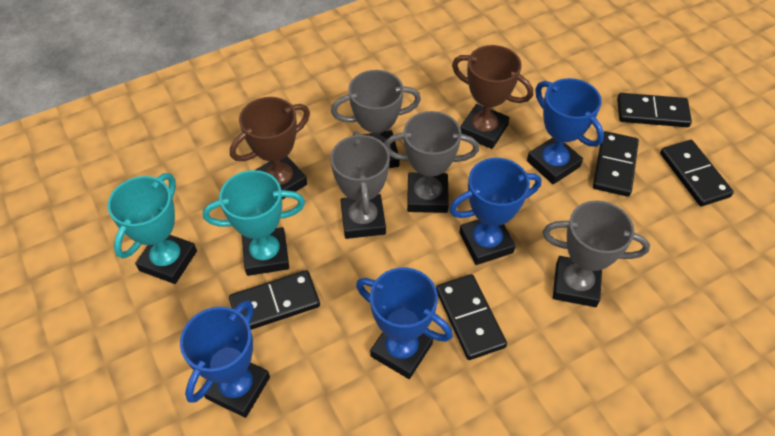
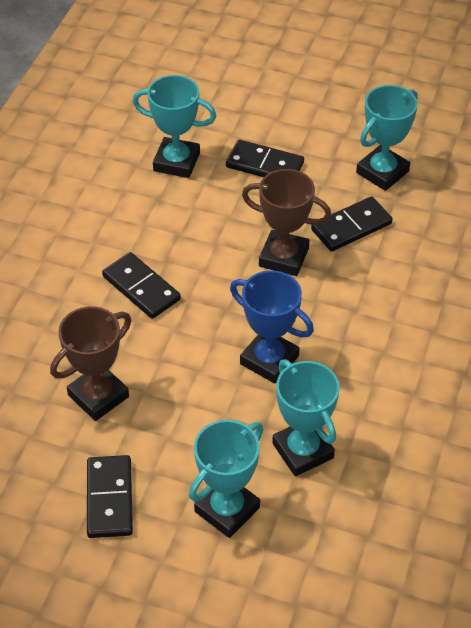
black domino: 5 -> 4
blue trophy: 4 -> 1
grey trophy: 4 -> 0
turquoise trophy: 2 -> 4

